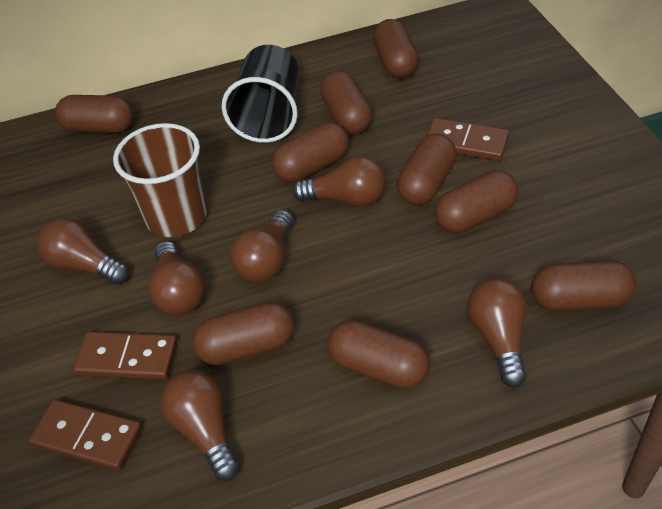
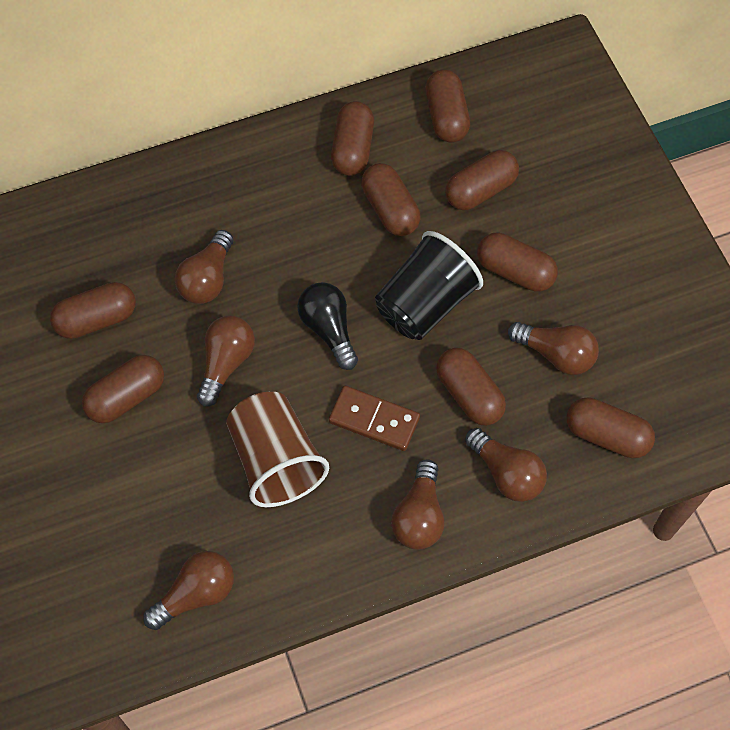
black light bulb: 0 -> 1
brown domino: 3 -> 1

